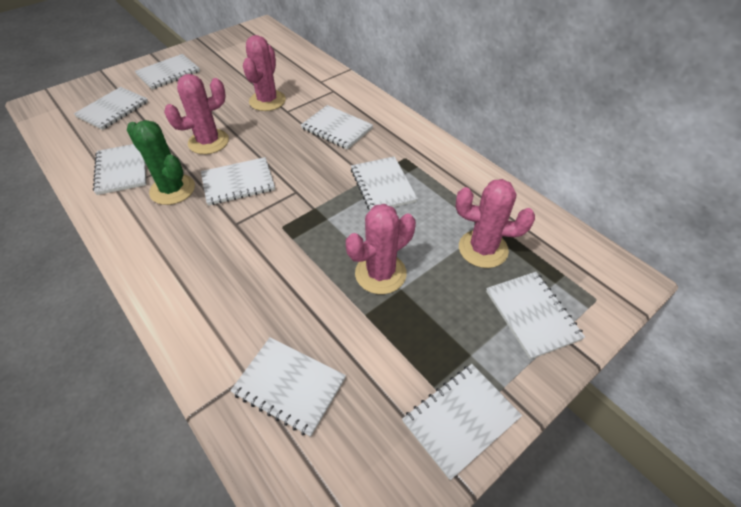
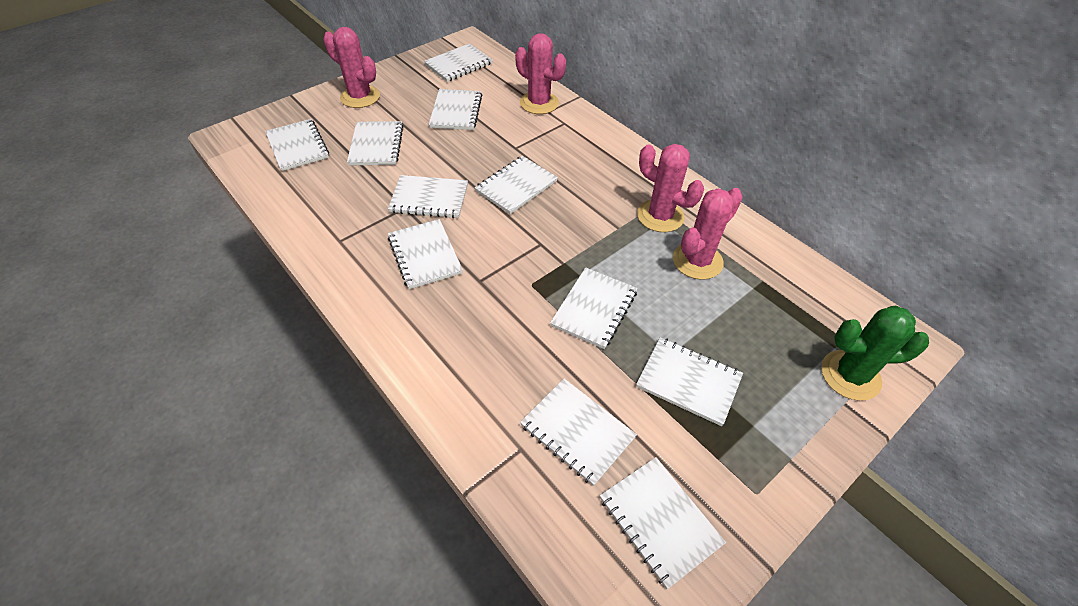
white notebook: 9 -> 11

